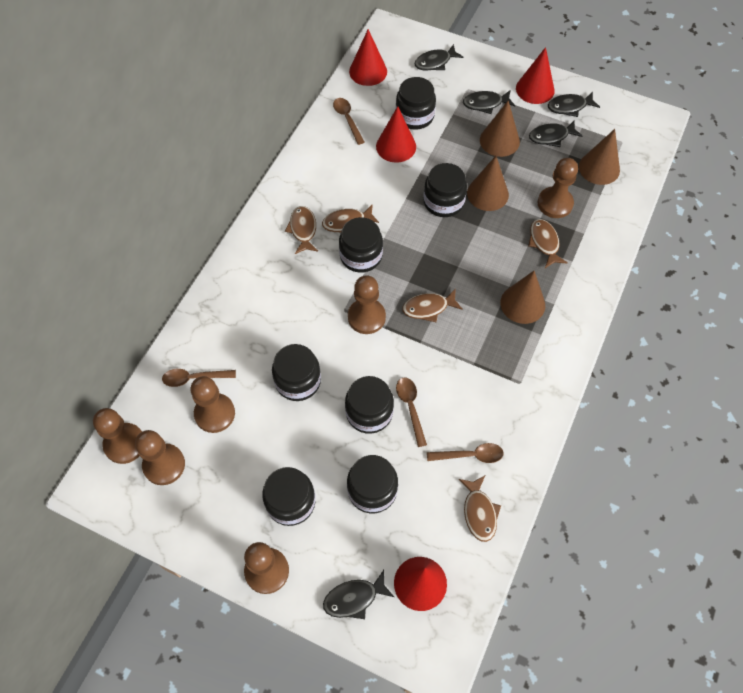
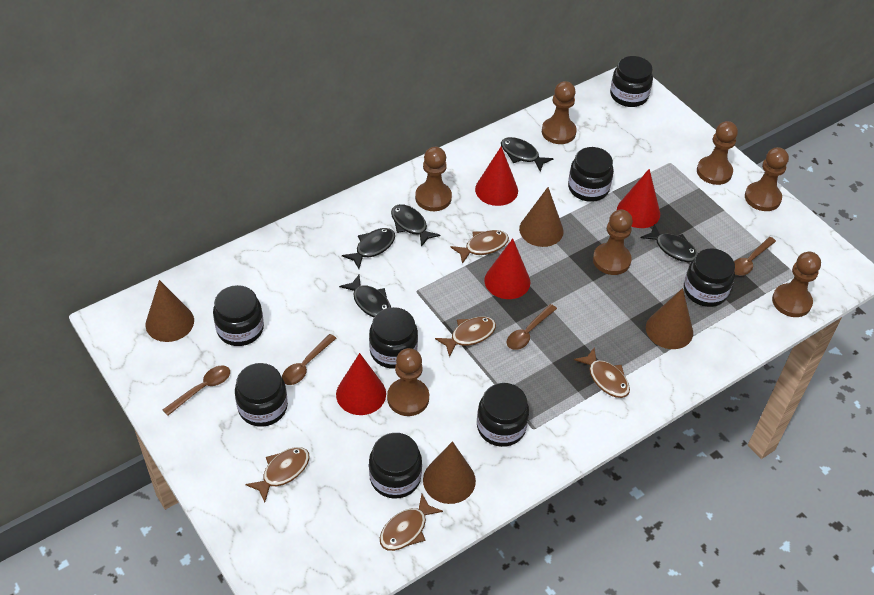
black jar: 7 -> 8
brown pawn: 6 -> 7

